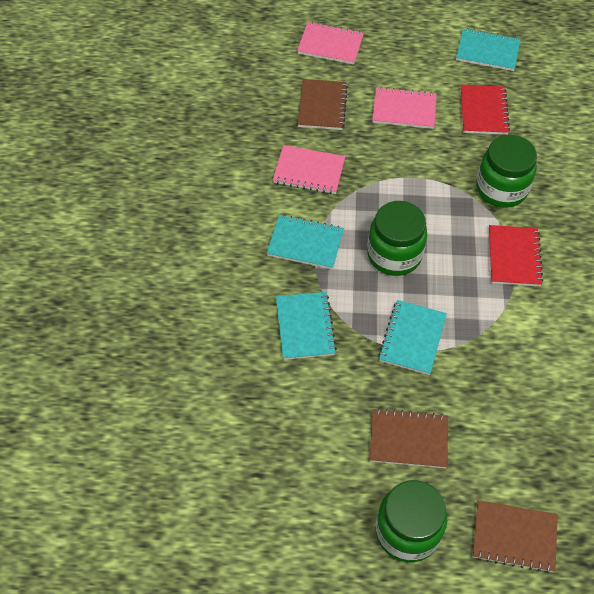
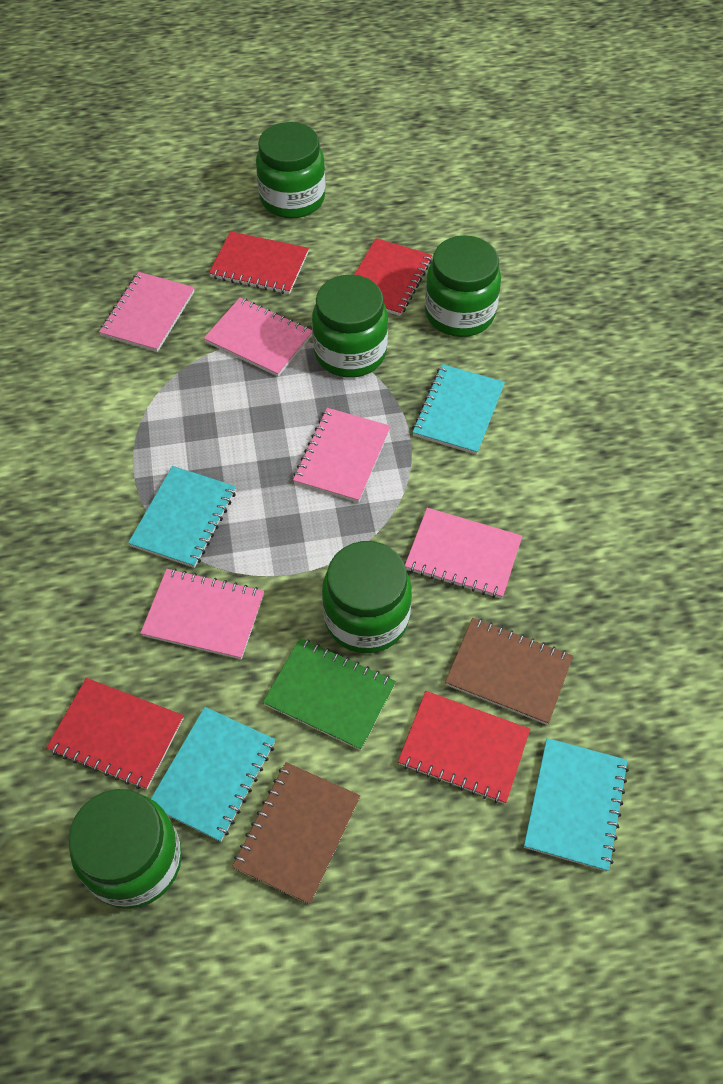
brown notebook: 3 -> 2
green jar: 3 -> 5
green notebook: 0 -> 1
pink notebook: 3 -> 5
red notebook: 2 -> 4

